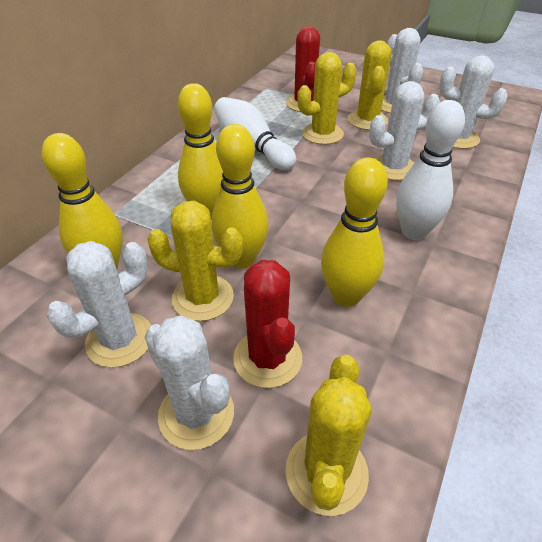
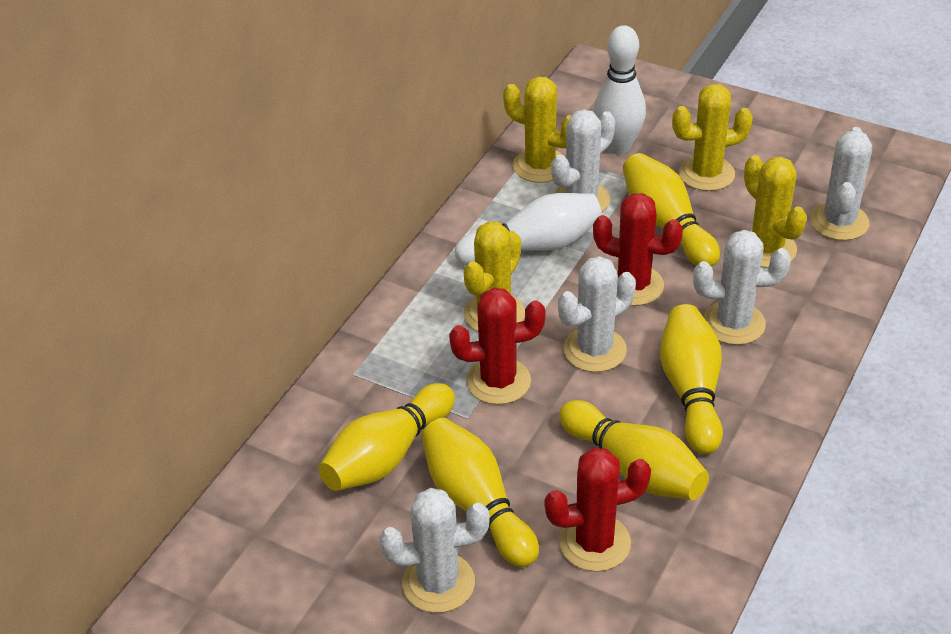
red cactus: 2 -> 3
yellow bowling pin: 4 -> 5

